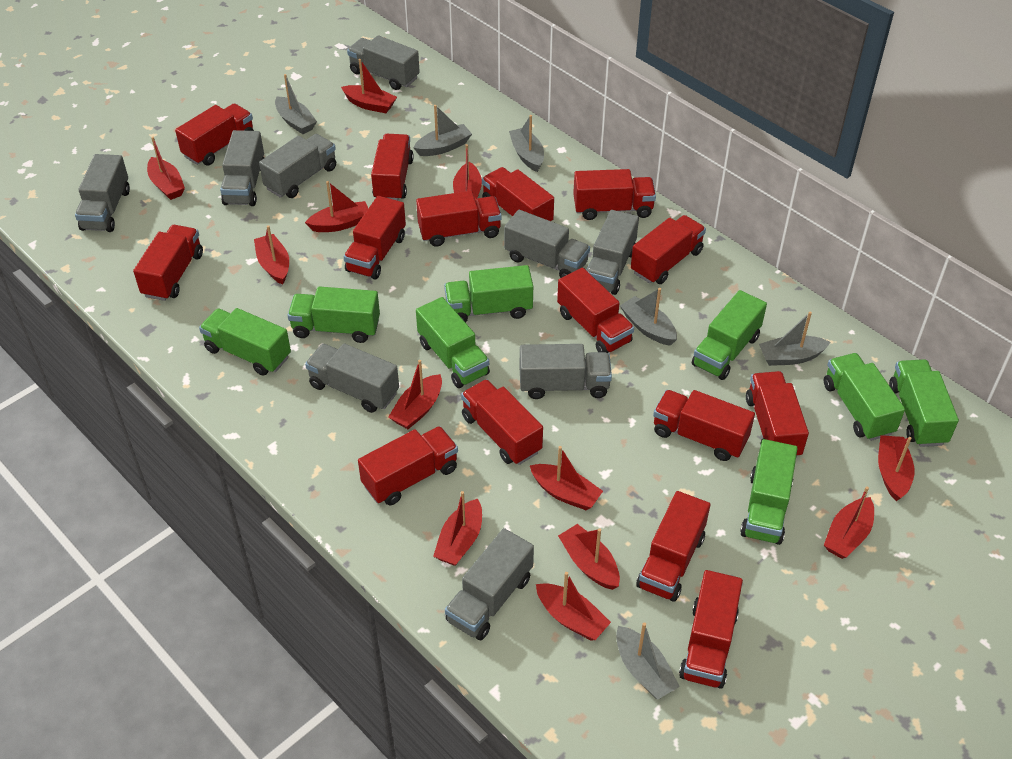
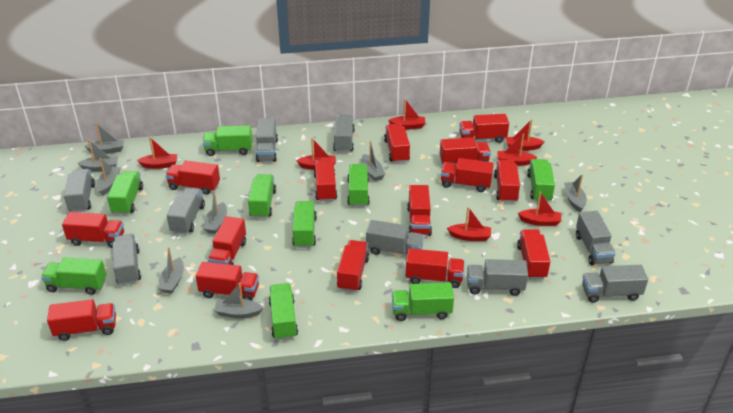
green truck: 8 -> 9
grey boat: 6 -> 8
red boat: 12 -> 7

